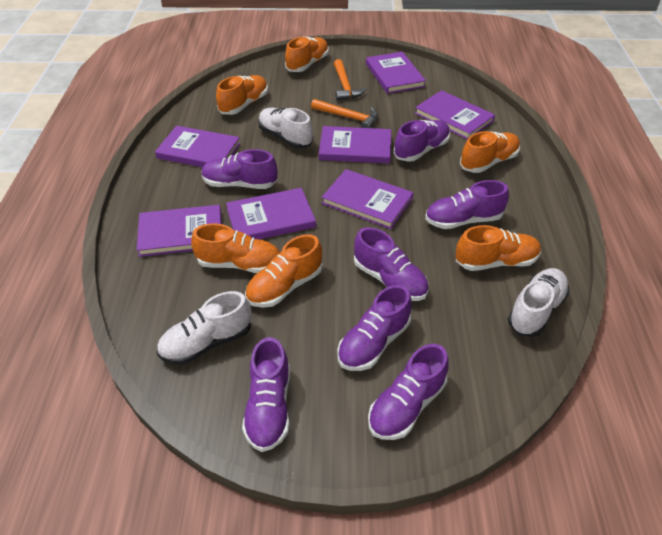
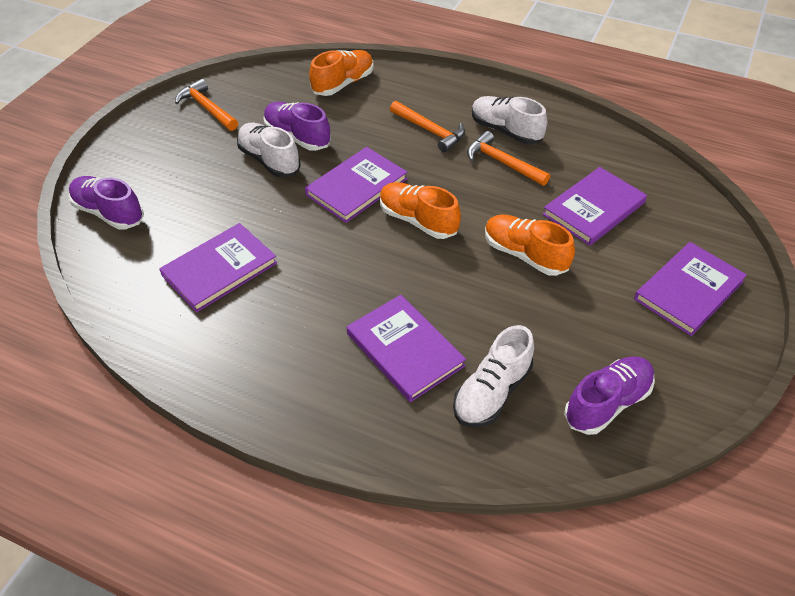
orange hammer: 2 -> 3
orange shoe: 6 -> 3
purple book: 7 -> 5
purple shoe: 7 -> 3

